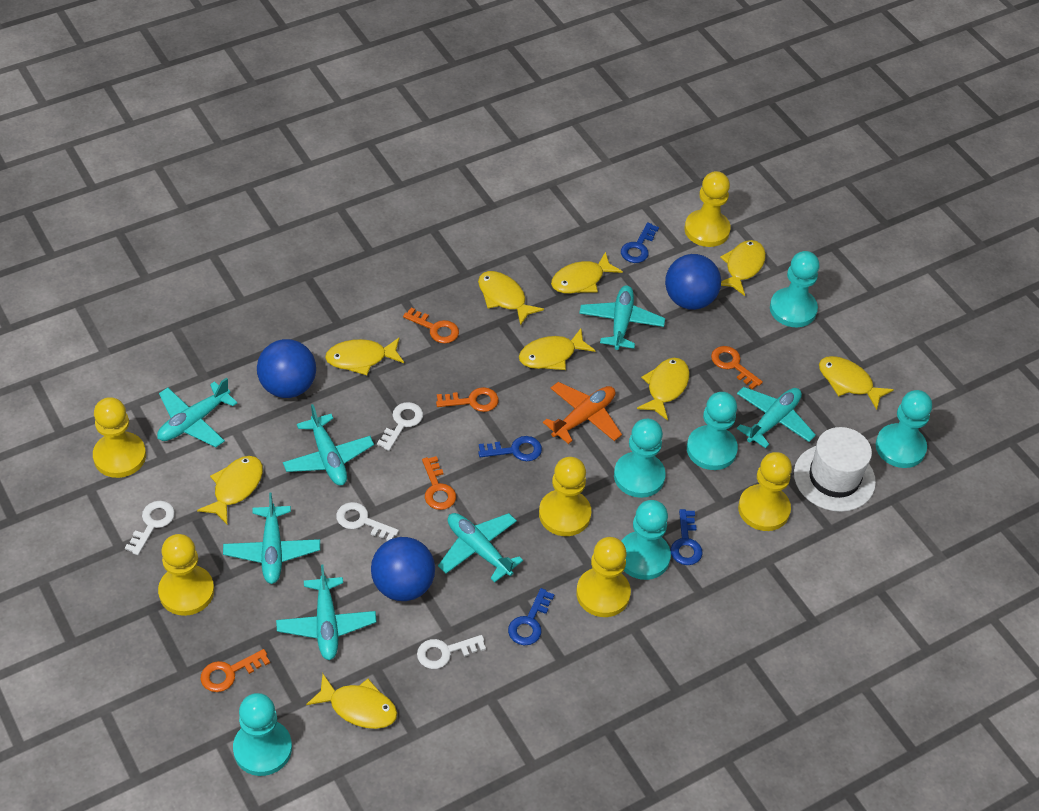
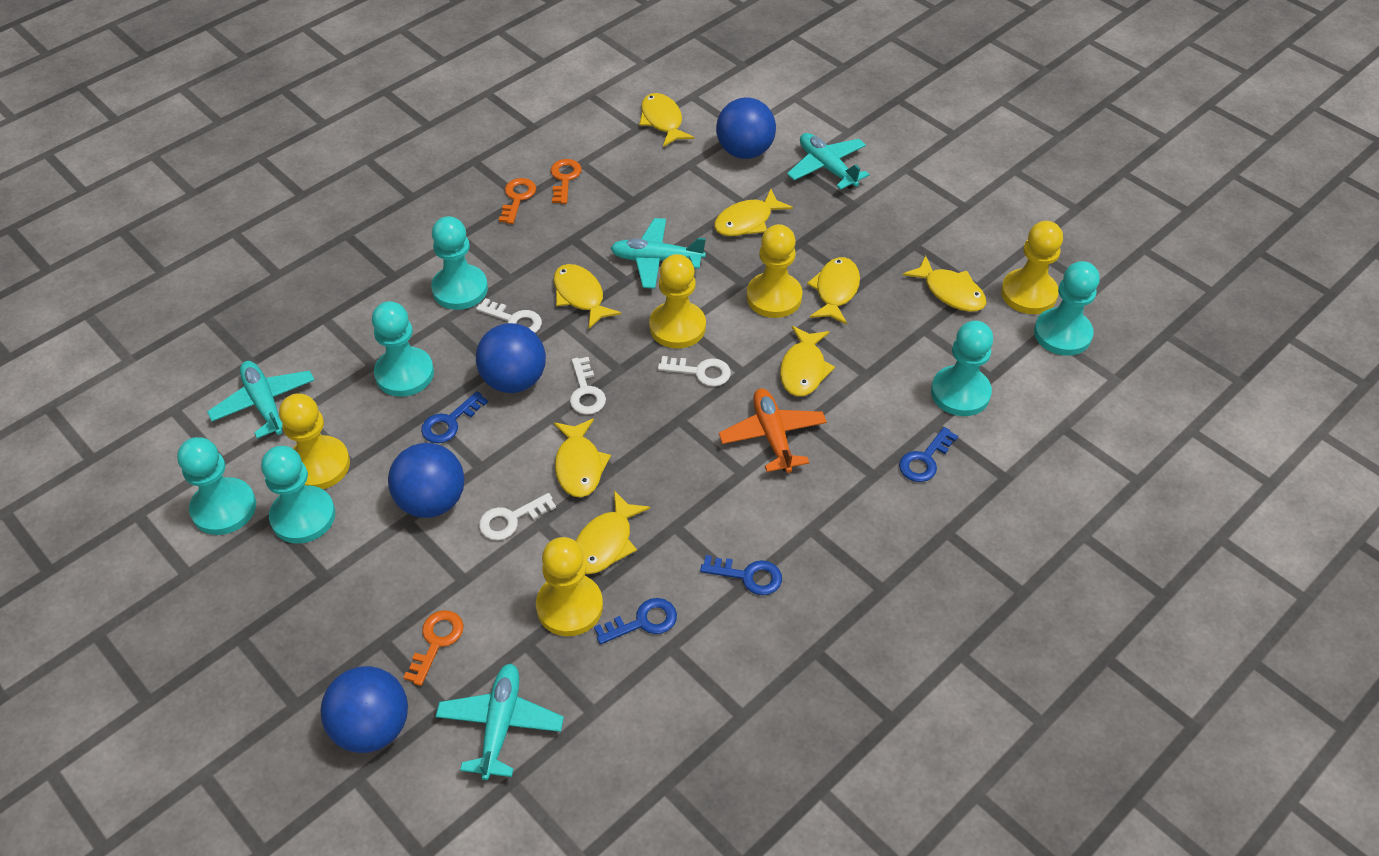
blue ball: 3 -> 4
orange key: 5 -> 3
turquoise plane: 7 -> 4
white hat: 1 -> 0
yellow fish: 9 -> 8
yellow pawn: 6 -> 5

